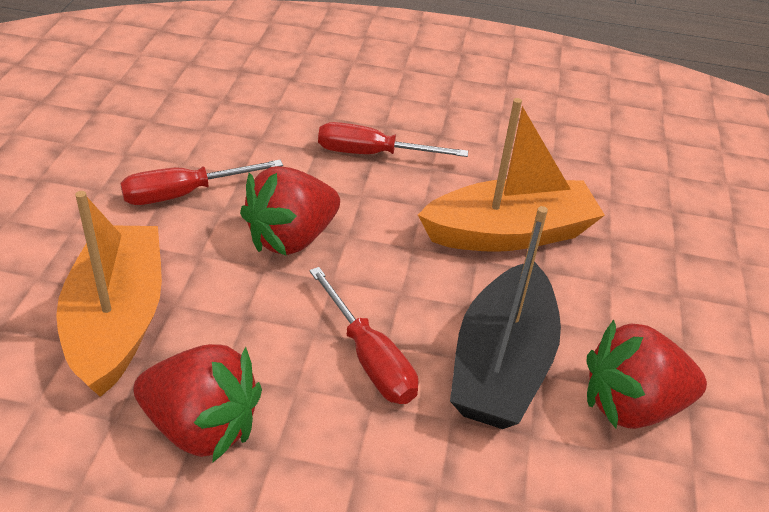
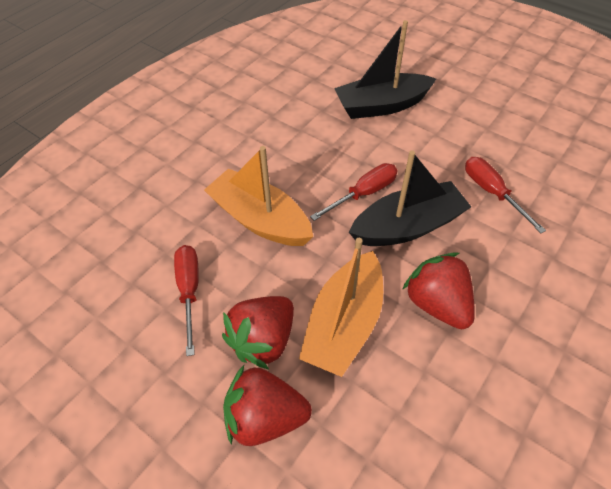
black boat: 1 -> 2

